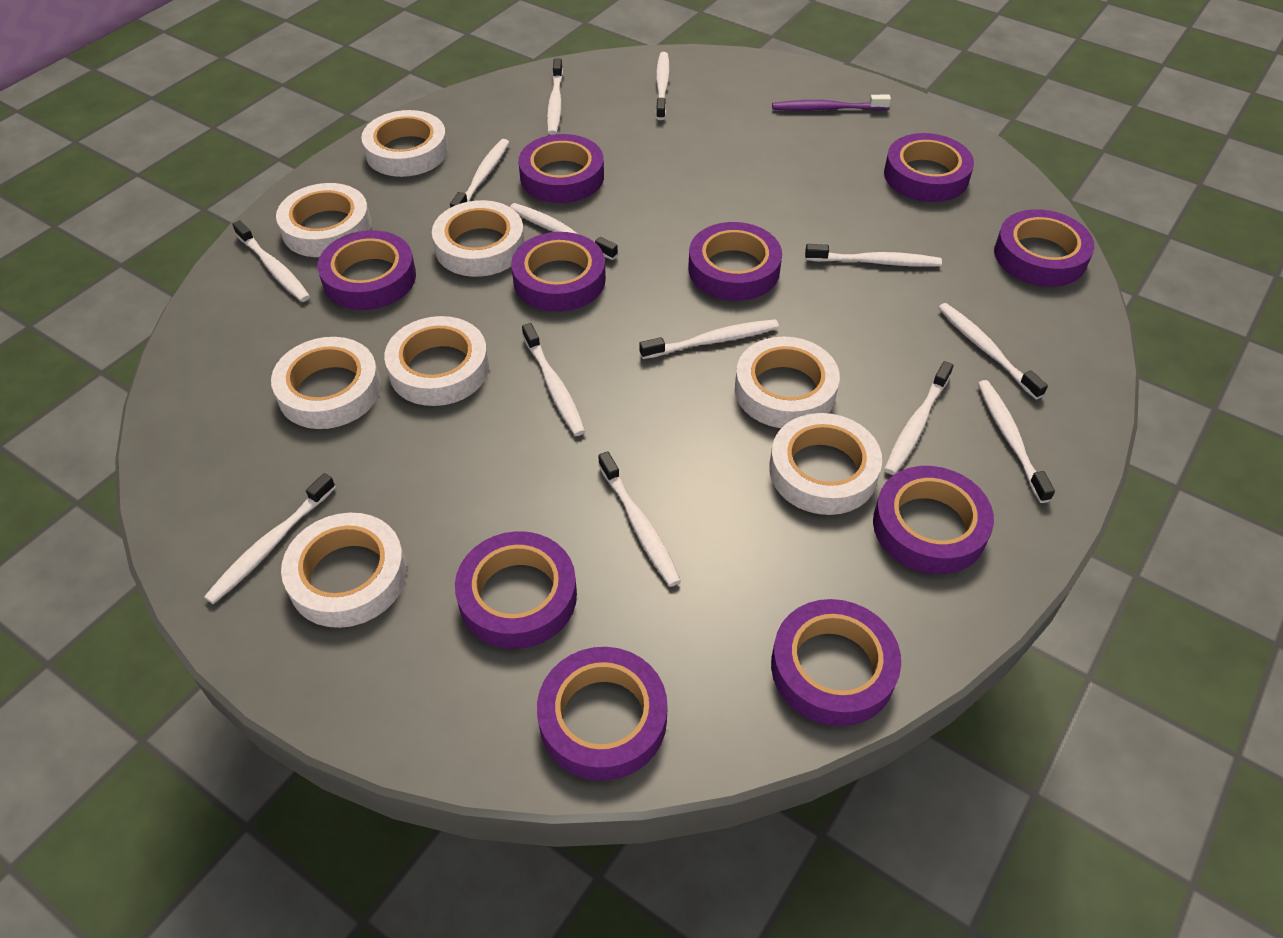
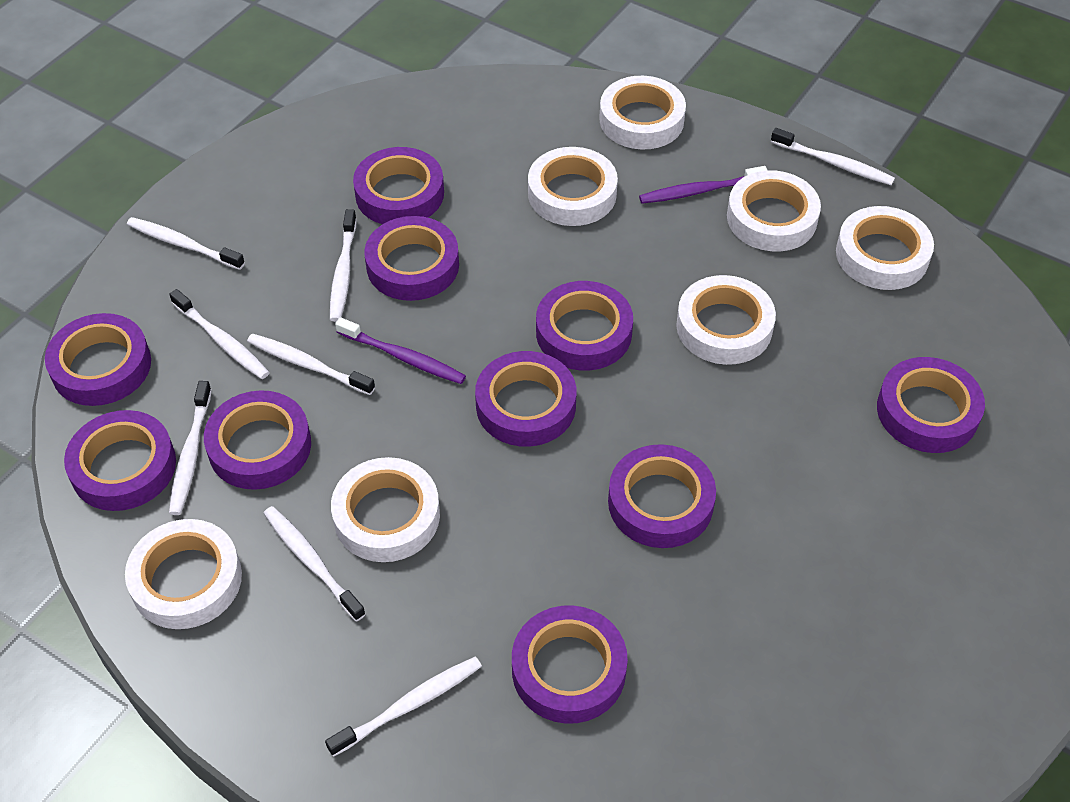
purple toothbrush: 1 -> 2
white tape: 8 -> 7
white toothbrush: 13 -> 8

